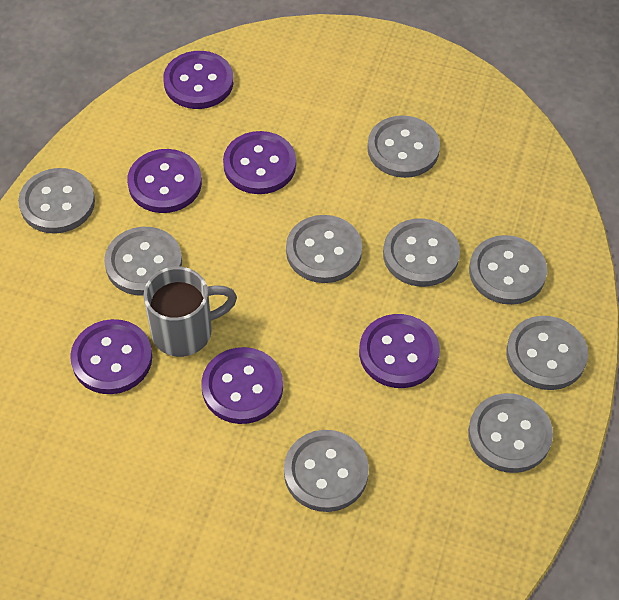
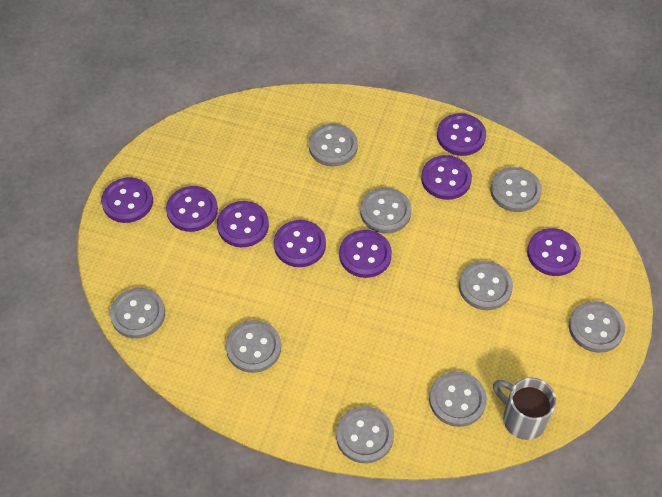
purple button: 6 -> 8

